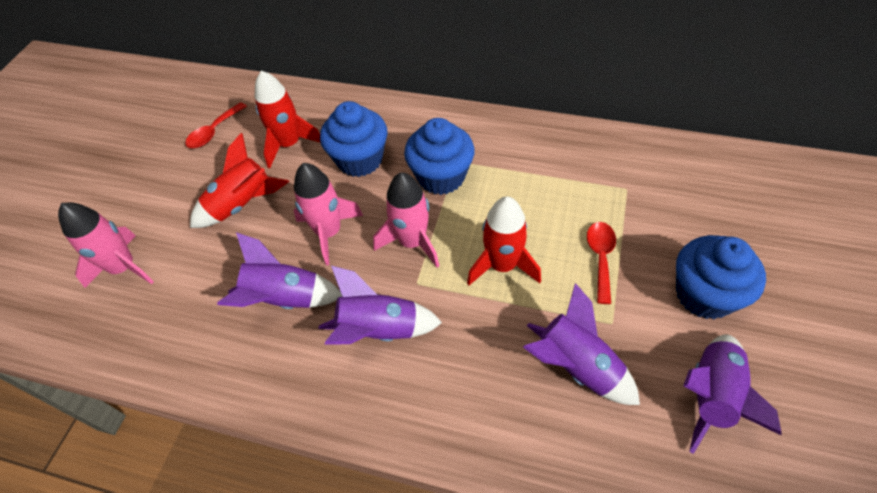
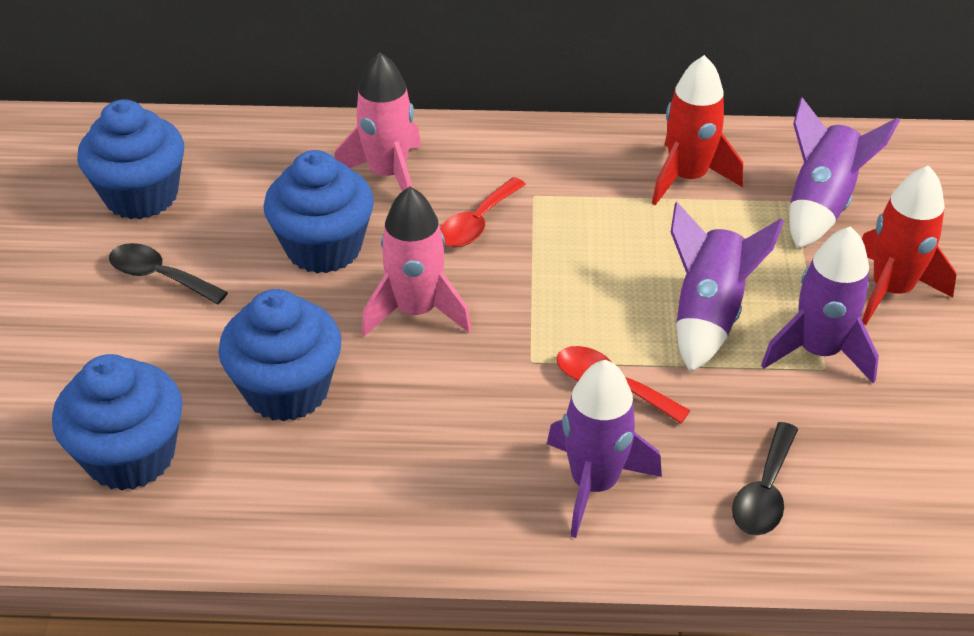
black spoon: 0 -> 2
blue cupcake: 3 -> 4
pink rocket: 3 -> 2
red rocket: 3 -> 2

